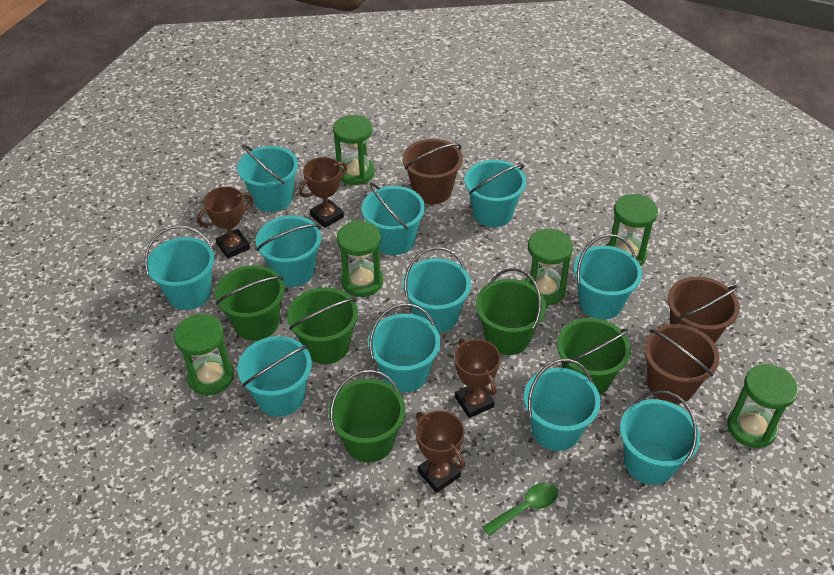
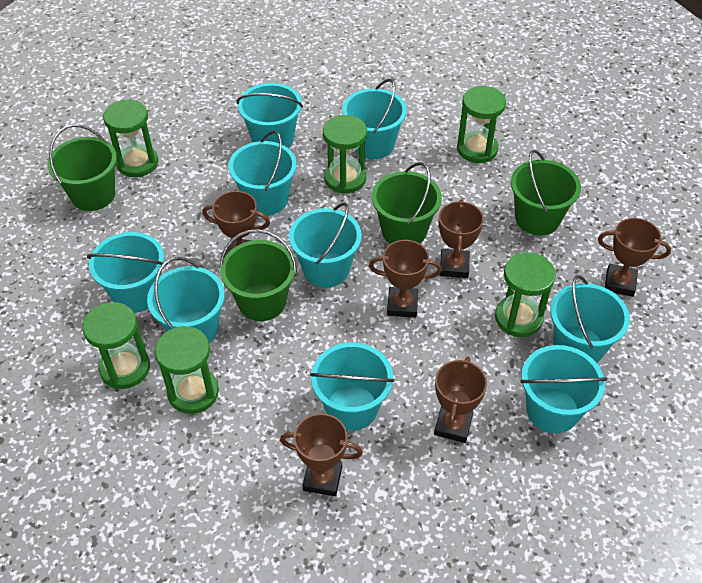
brown bucket: 3 -> 0
brown trophy: 4 -> 6
green bucket: 5 -> 4
green spoon: 1 -> 0
turquoise bucket: 11 -> 9

